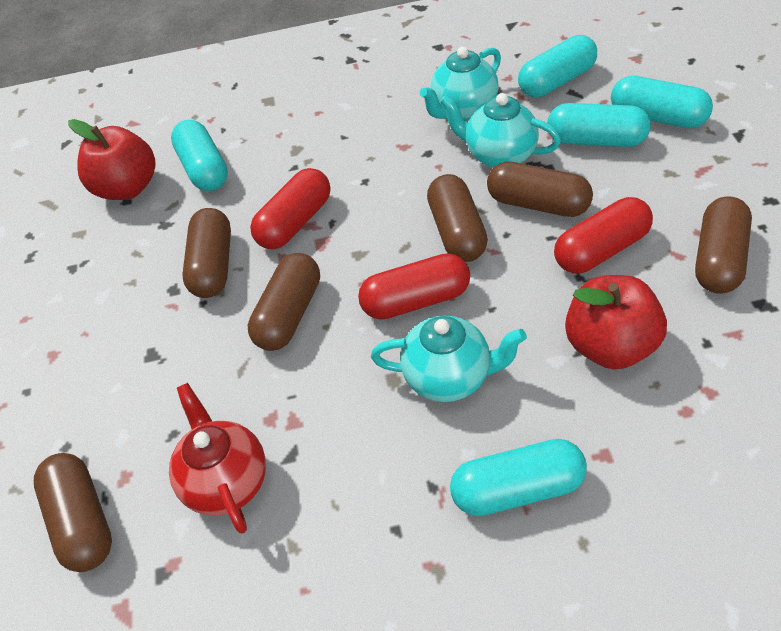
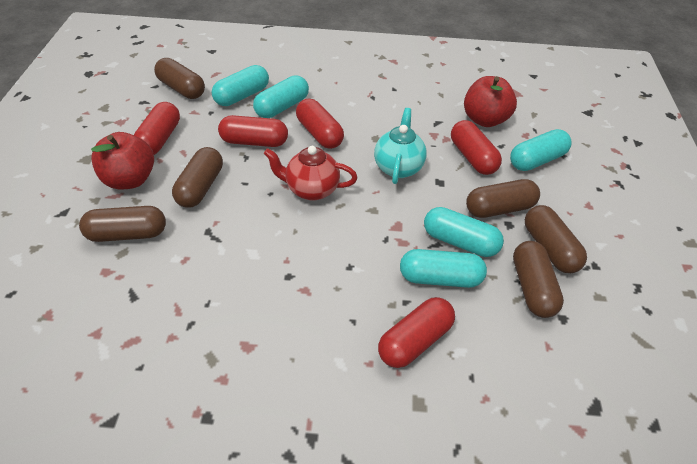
red capsule: 3 -> 5
turquoise teapot: 3 -> 1

